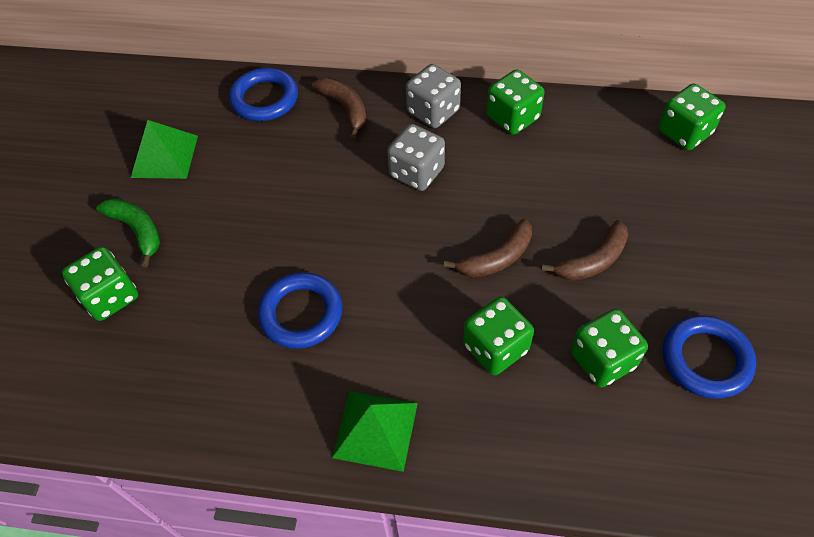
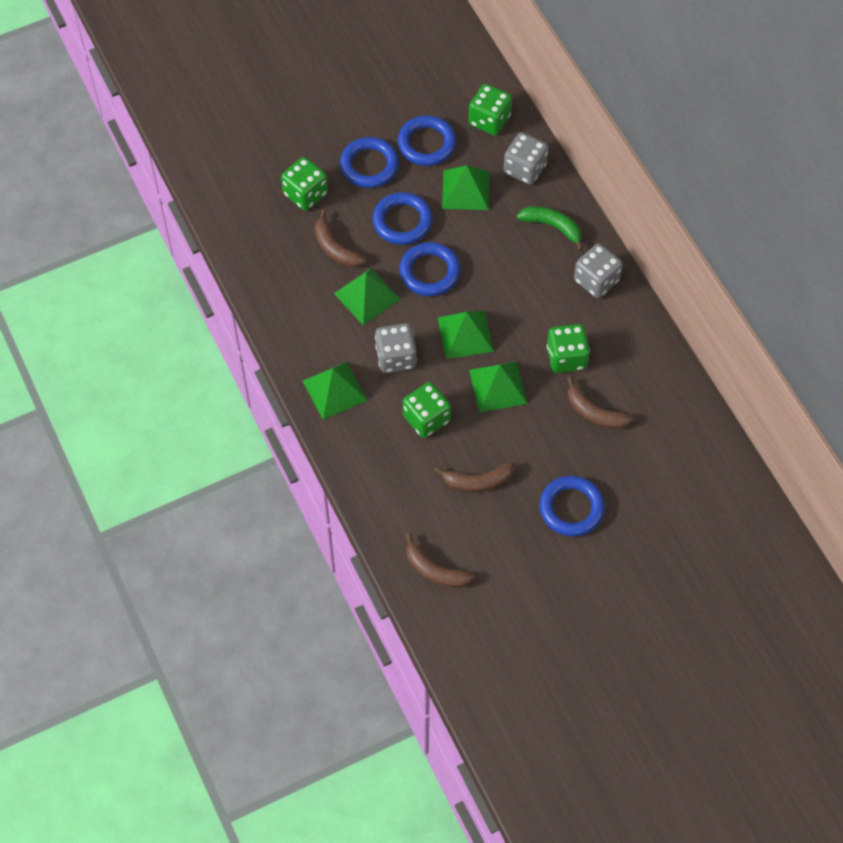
blue ring: 3 -> 5
brown banana: 3 -> 4
green dice: 5 -> 4
green pyramid: 2 -> 5
grey dice: 2 -> 3

